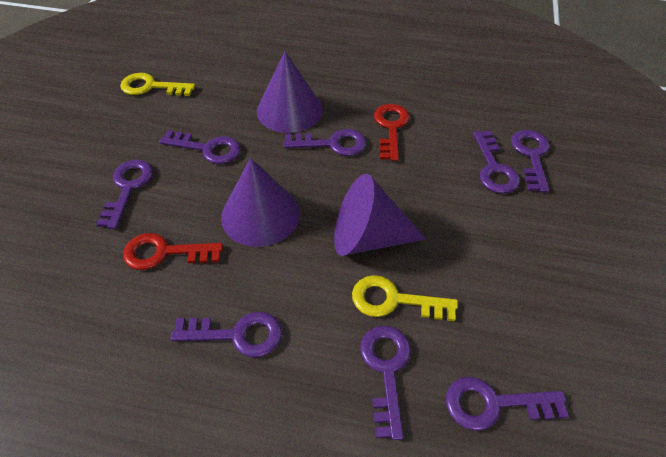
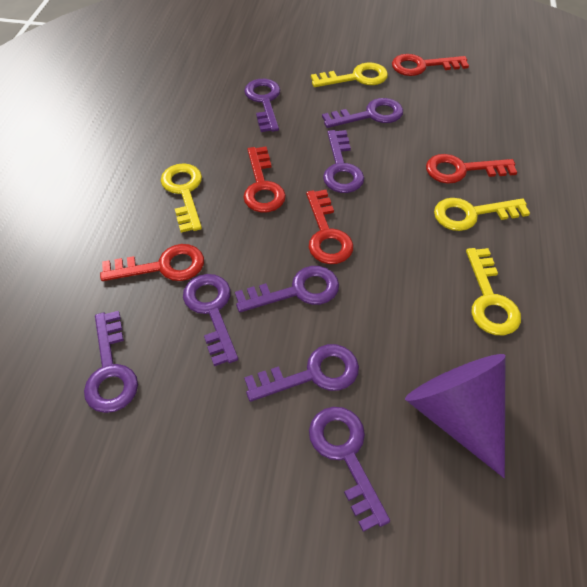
purple cone: 3 -> 1
red key: 2 -> 5
yellow key: 2 -> 4

